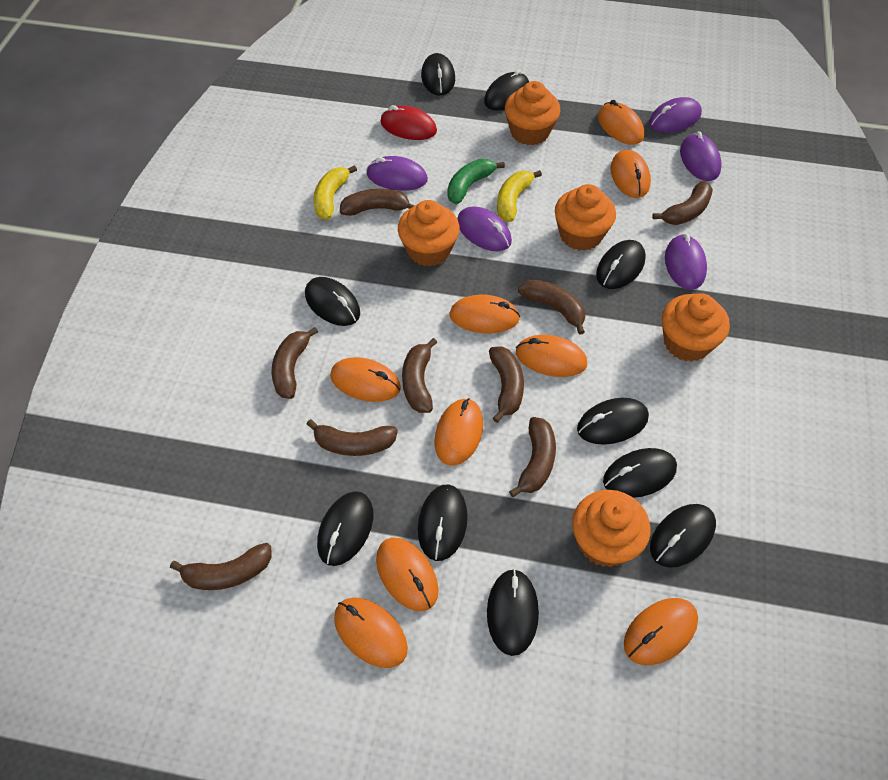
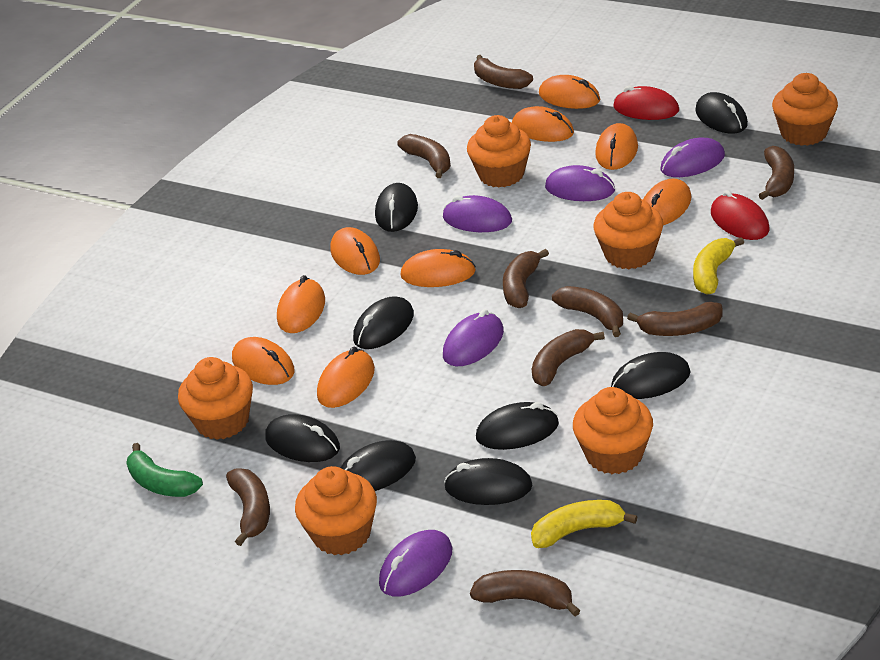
black mouse: 10 -> 8
orange cupcake: 5 -> 6
red mouse: 1 -> 2

